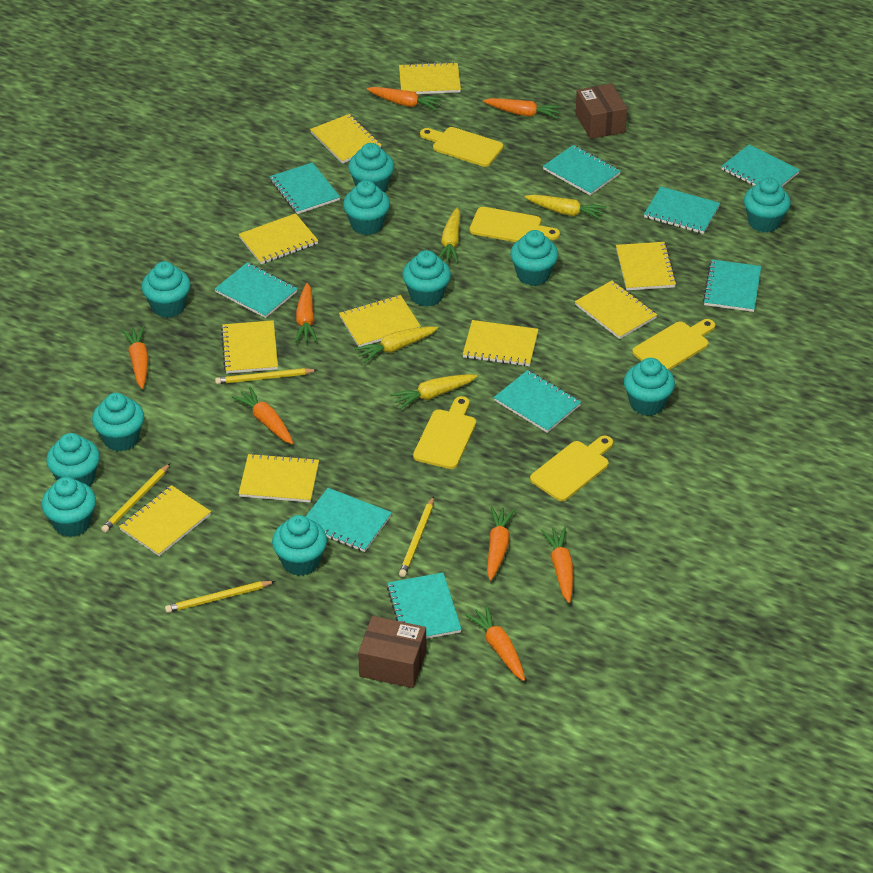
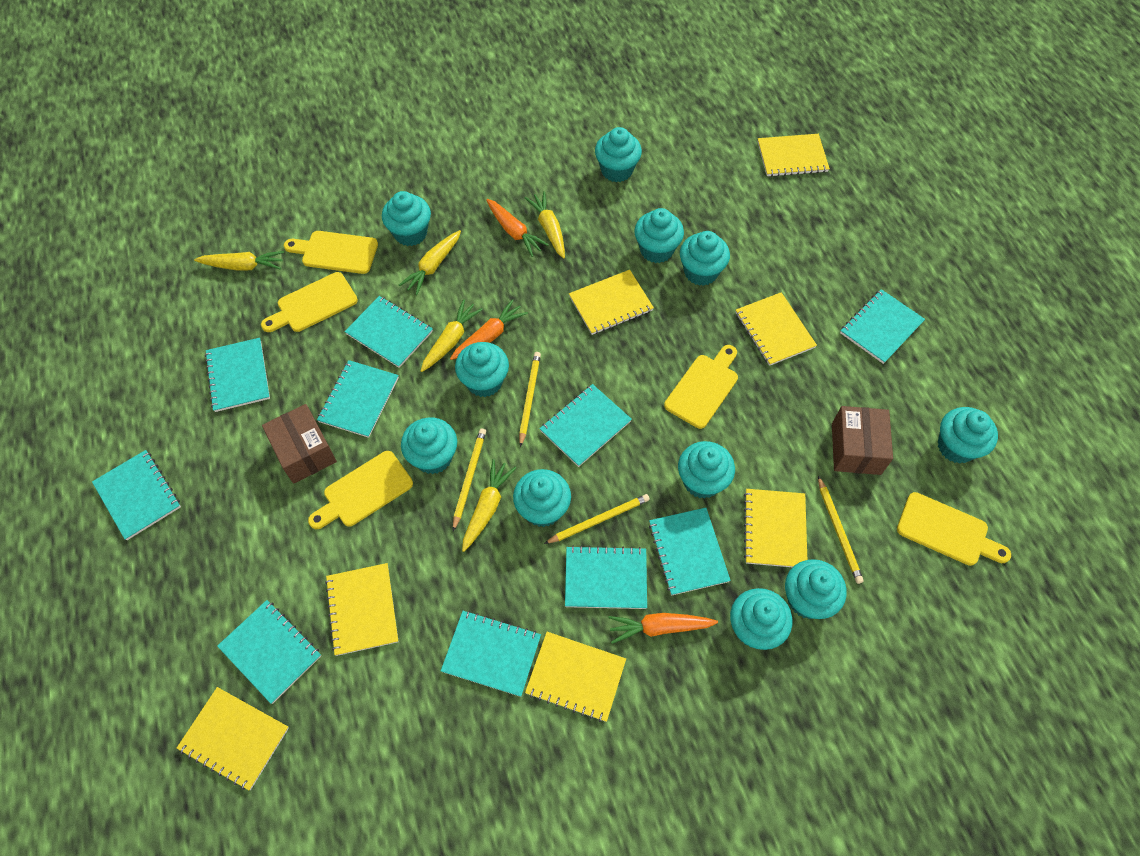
orange carrot: 8 -> 3
turquoise notebook: 9 -> 10
yellow carrot: 4 -> 5
yellow notebook: 10 -> 7

